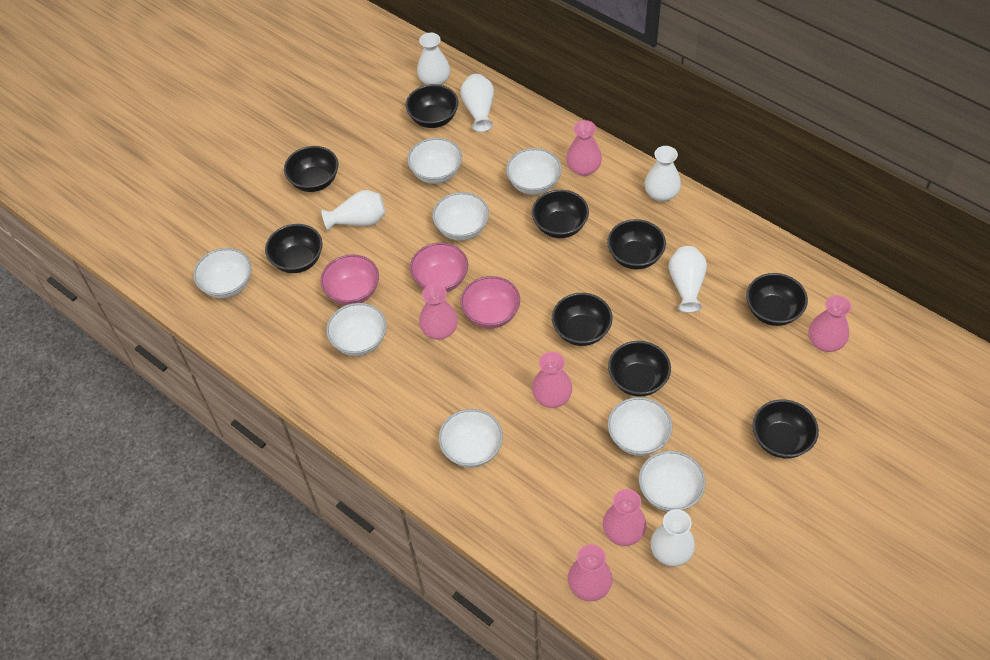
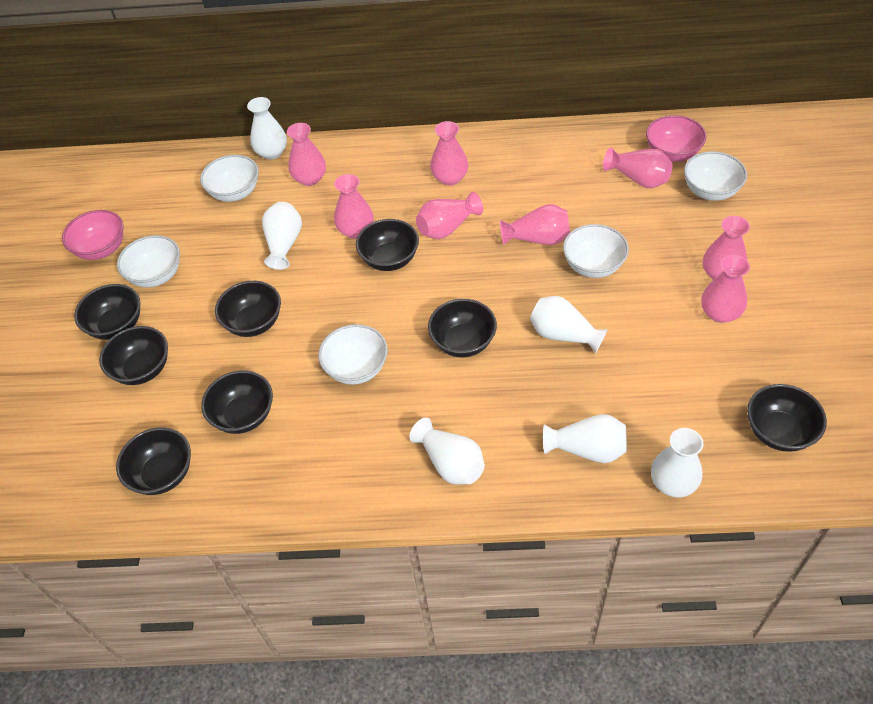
black bowl: 9 -> 8
pink bowl: 3 -> 2
pink vase: 6 -> 8
white bowl: 8 -> 5

